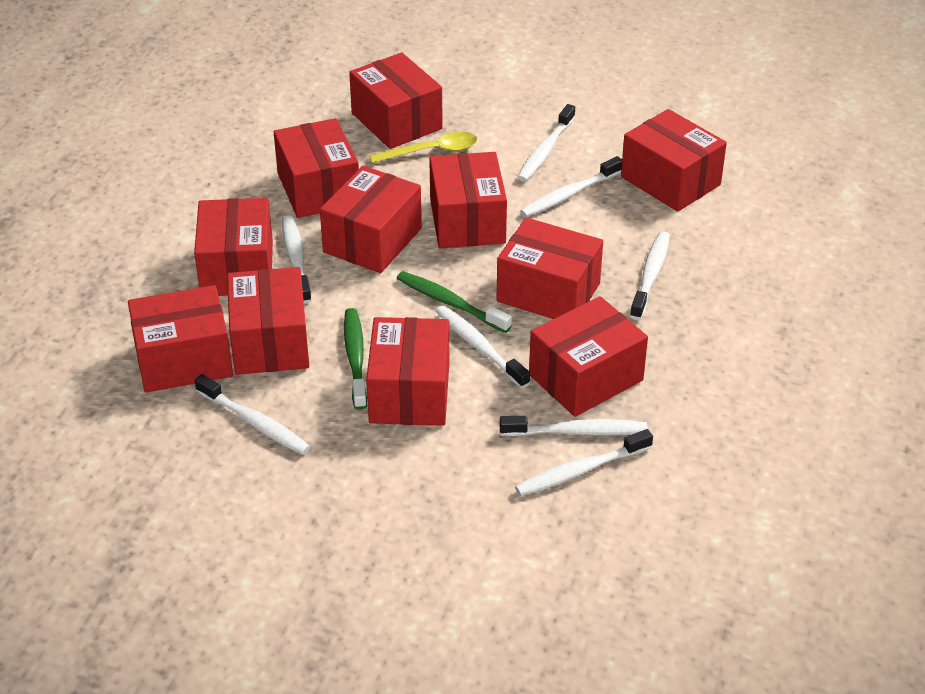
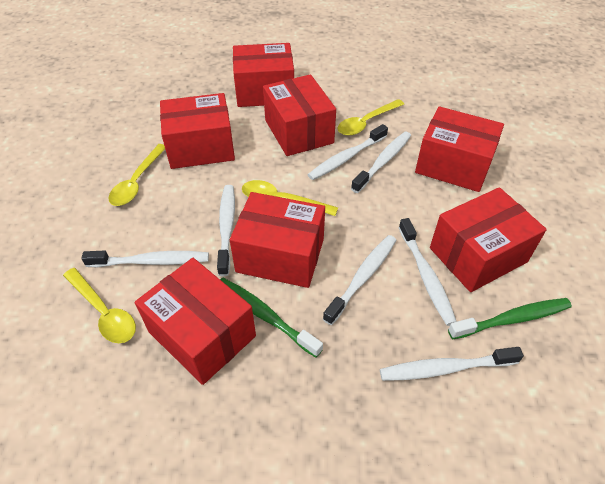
red box: 11 -> 7
white toothbrush: 8 -> 7
yellow spoon: 1 -> 4

